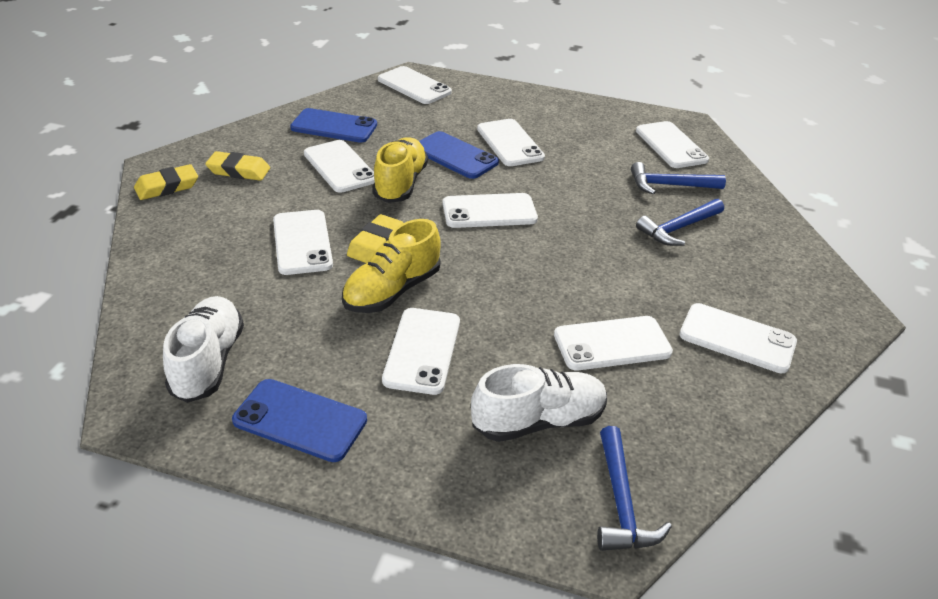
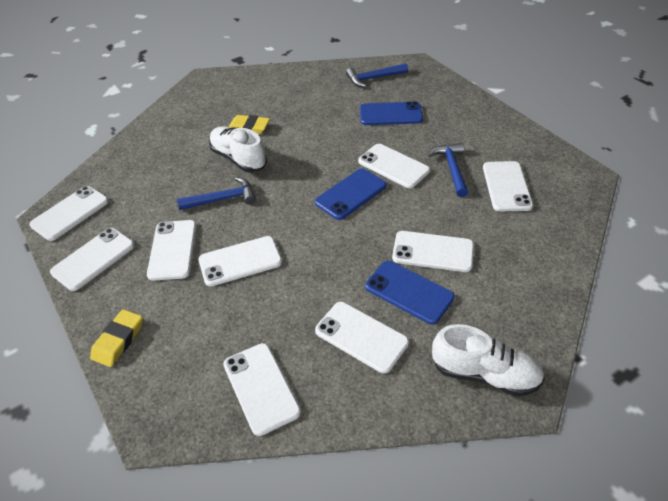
yellow eraser: 3 -> 2
yellow shoe: 2 -> 0

